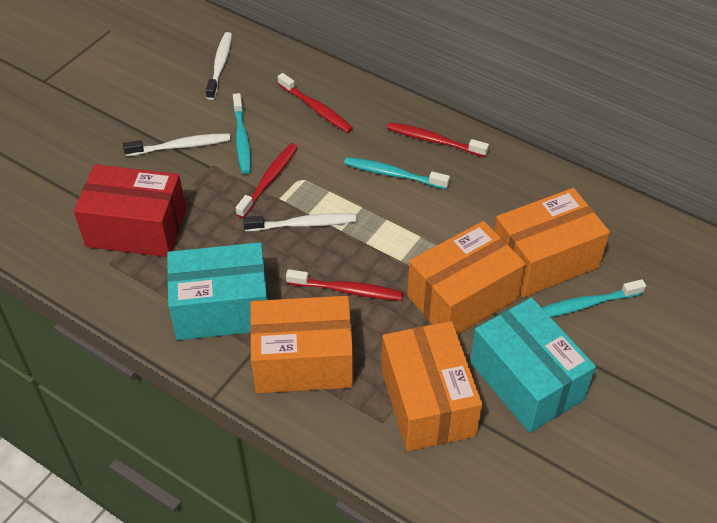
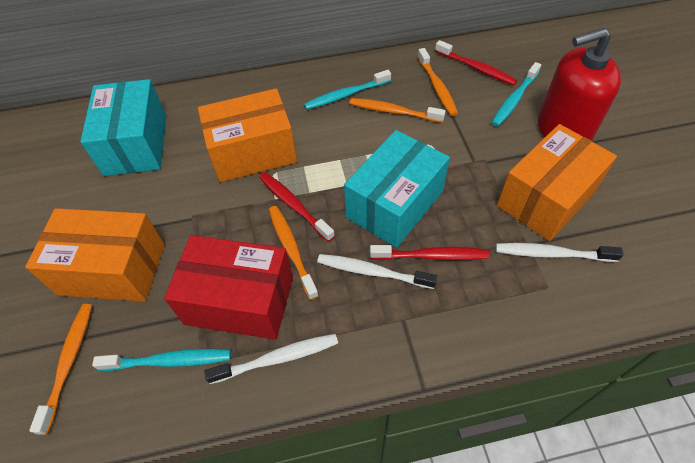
orange box: 4 -> 3
orange toothbrush: 0 -> 4
red soap dispenser: 0 -> 1
red toothbrush: 4 -> 3

